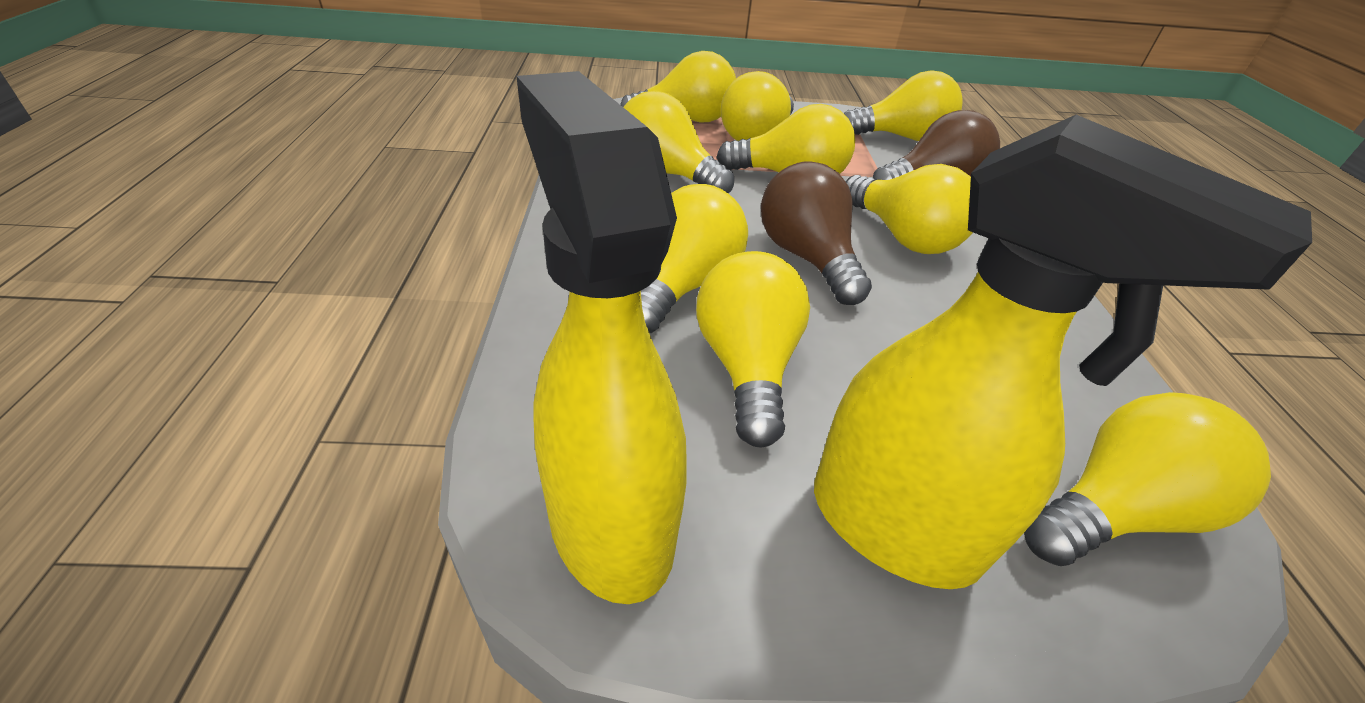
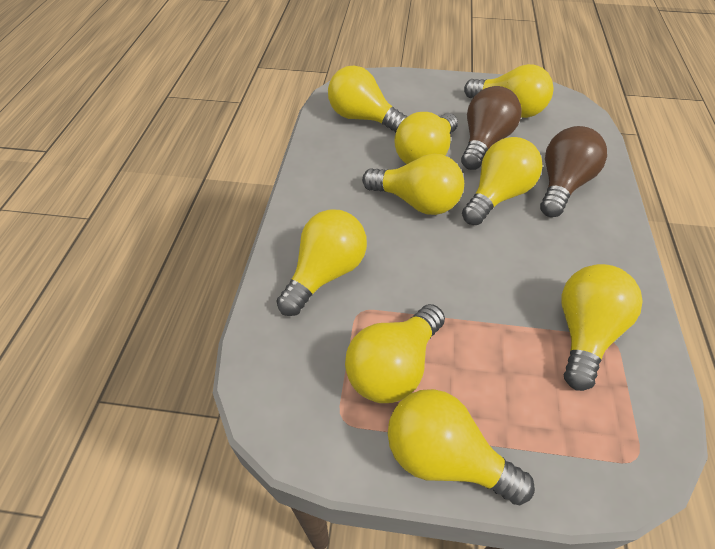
yellow spray bottle: 2 -> 0

